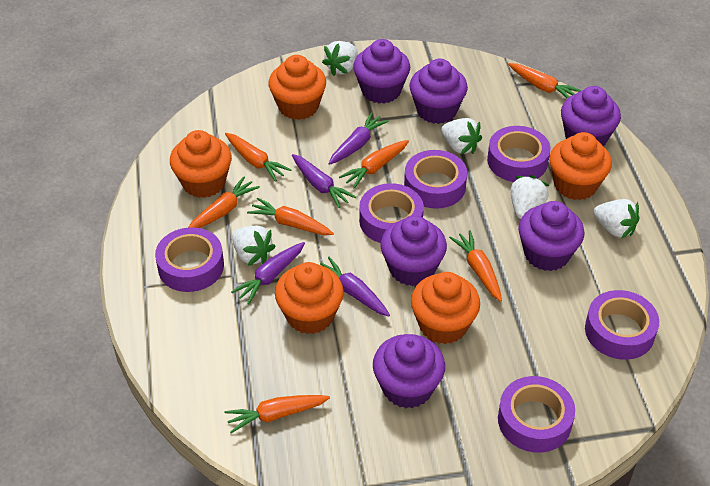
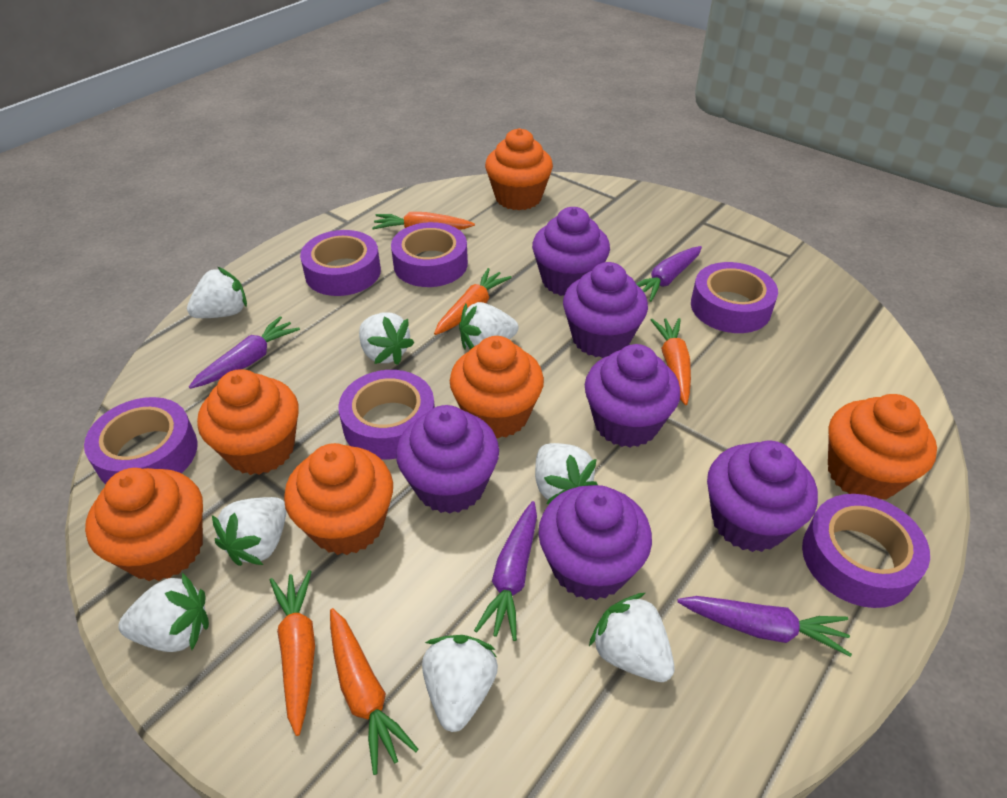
orange carrot: 7 -> 5
orange cupcake: 5 -> 6
white strawberry: 5 -> 8

